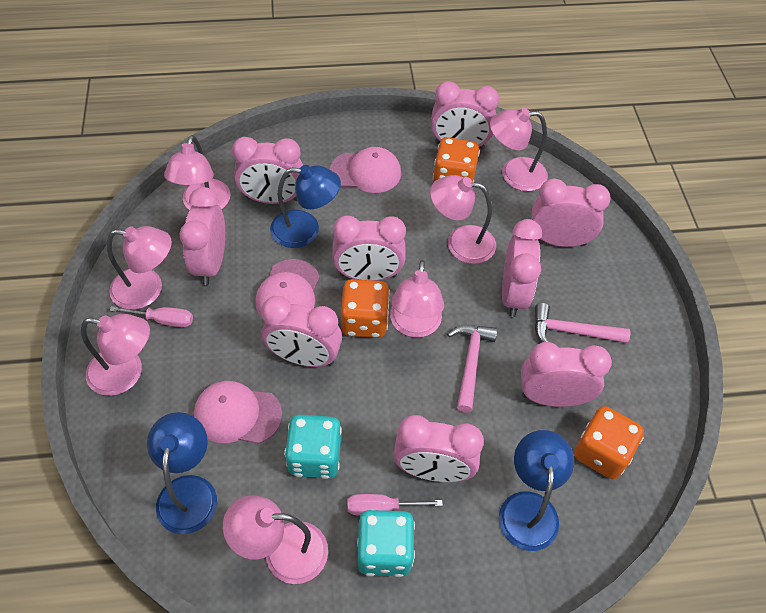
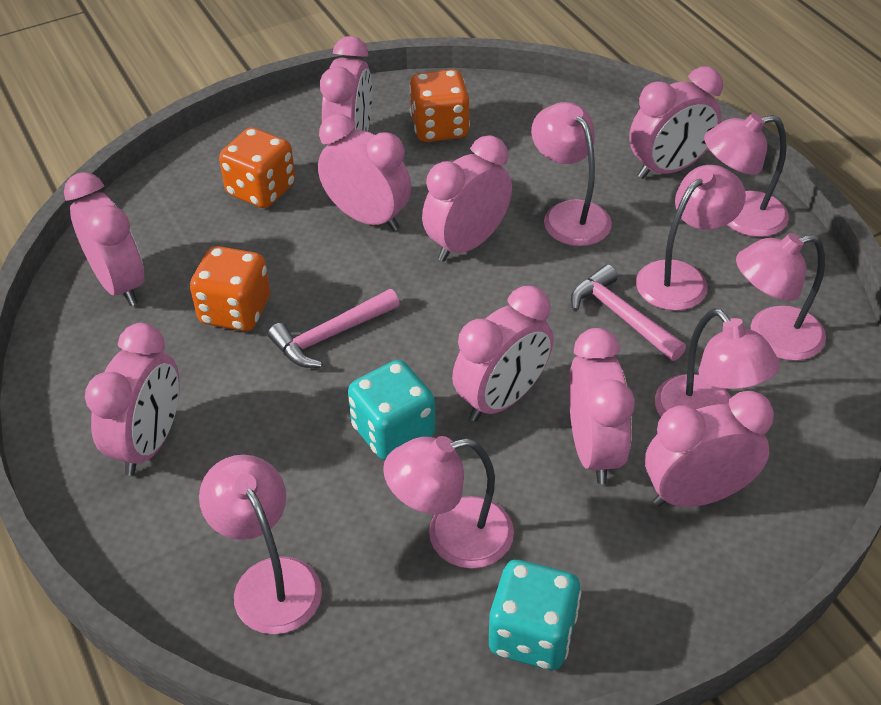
blue lamp: 3 -> 0
pink cap: 3 -> 0
pink screwdriver: 2 -> 0

